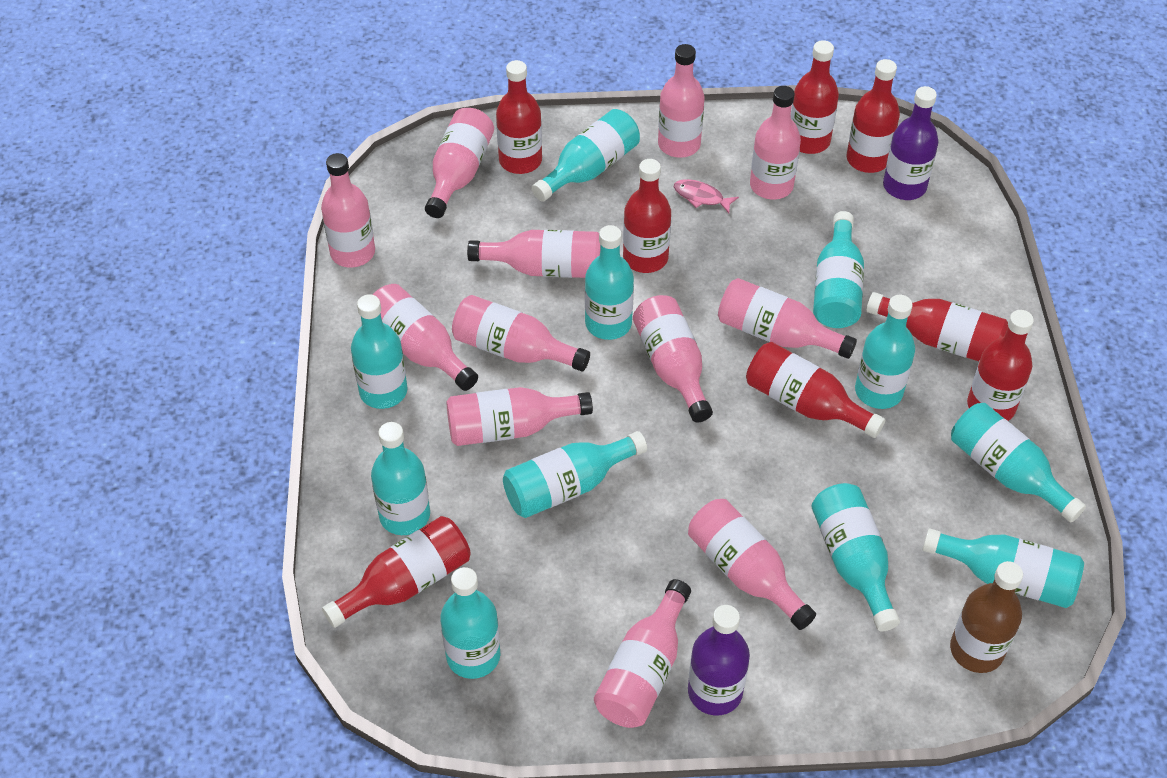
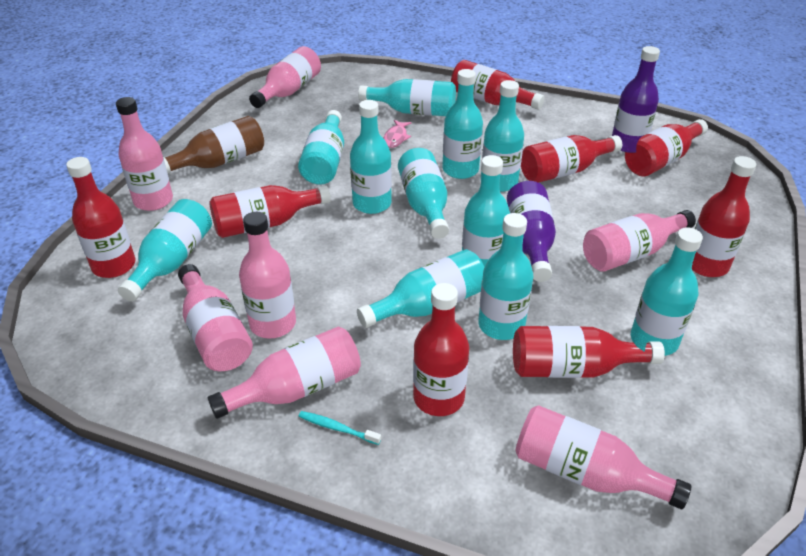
pink bottle: 12 -> 7
turquoise toothbrush: 0 -> 1

